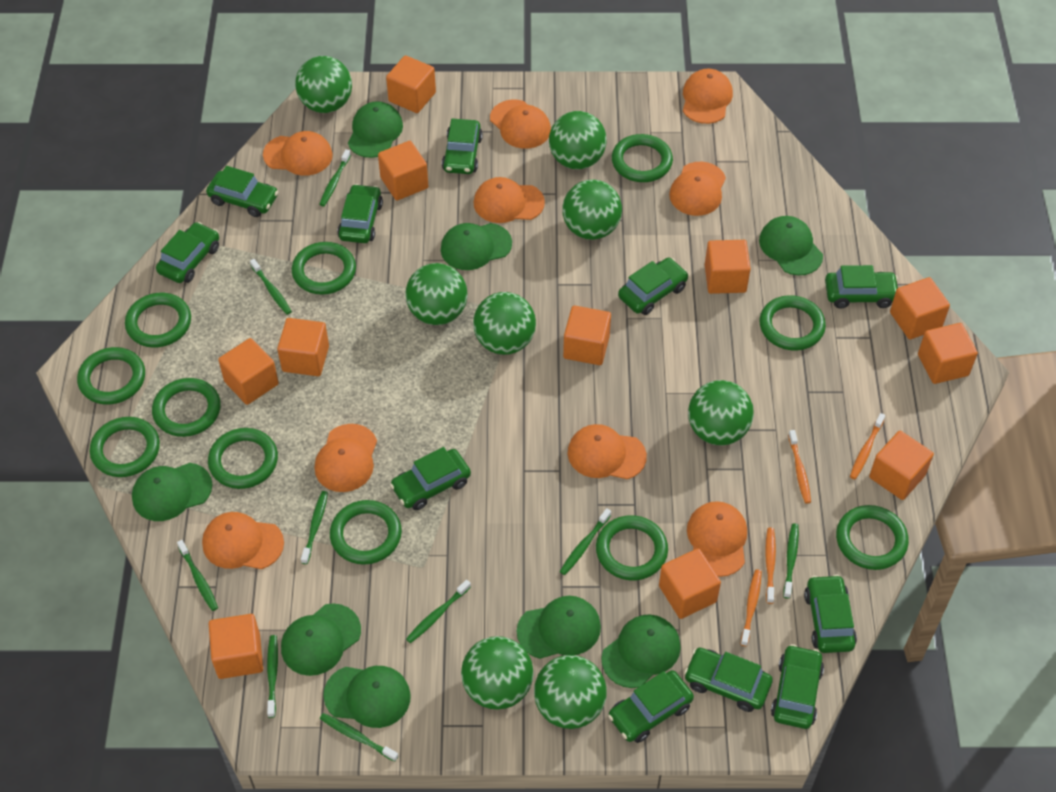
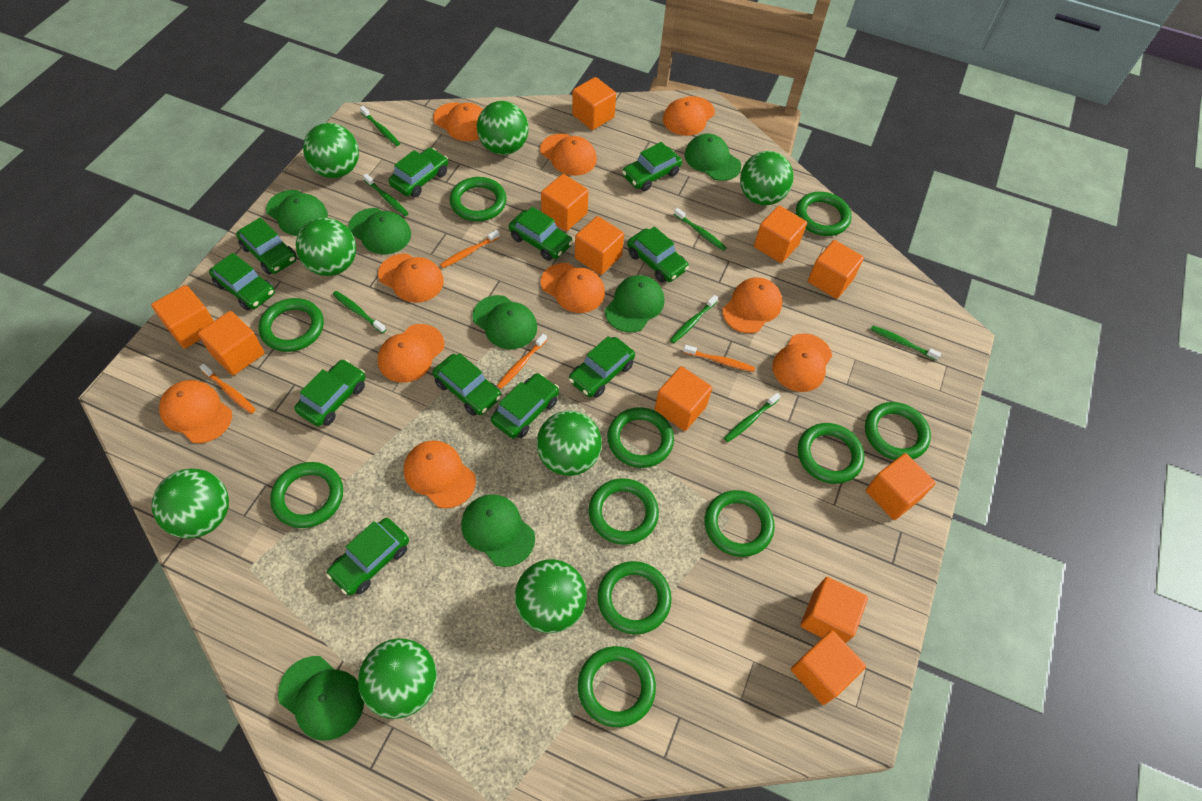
green cap: 8 -> 7
green toothbrush: 9 -> 7
orange cap: 9 -> 10

